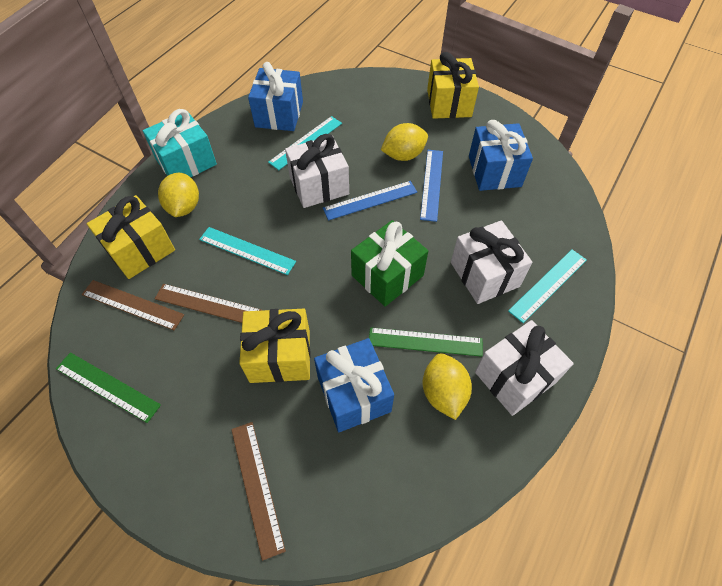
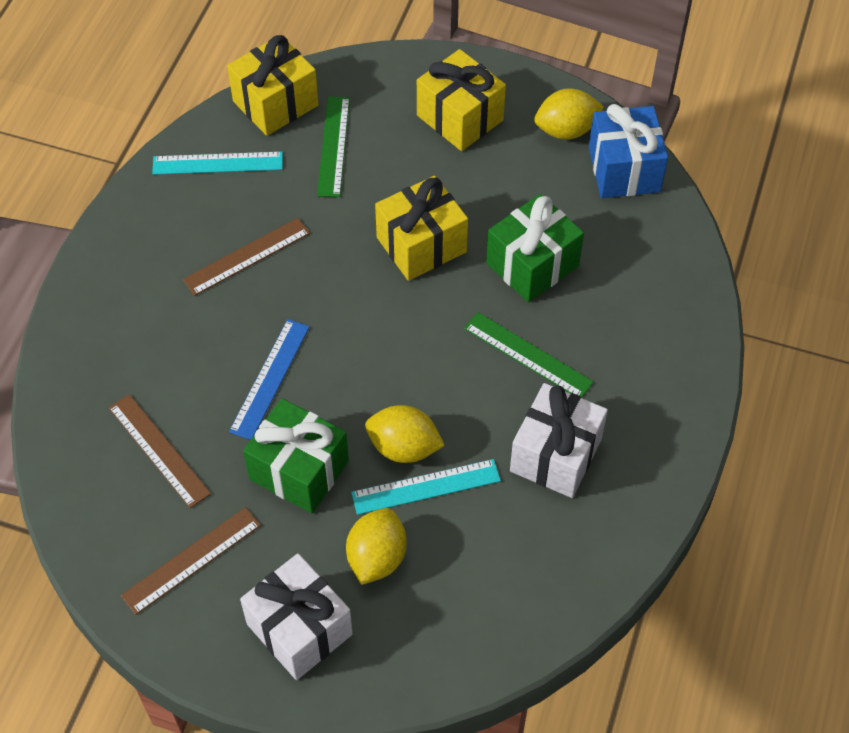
blue gift: 3 -> 1
blue ruler: 2 -> 1
green gift: 1 -> 2
turquoise gift: 1 -> 0
turquoise ruler: 3 -> 2
white gift: 3 -> 2

